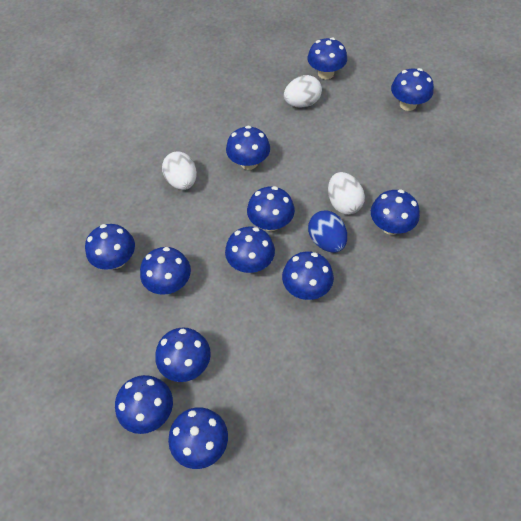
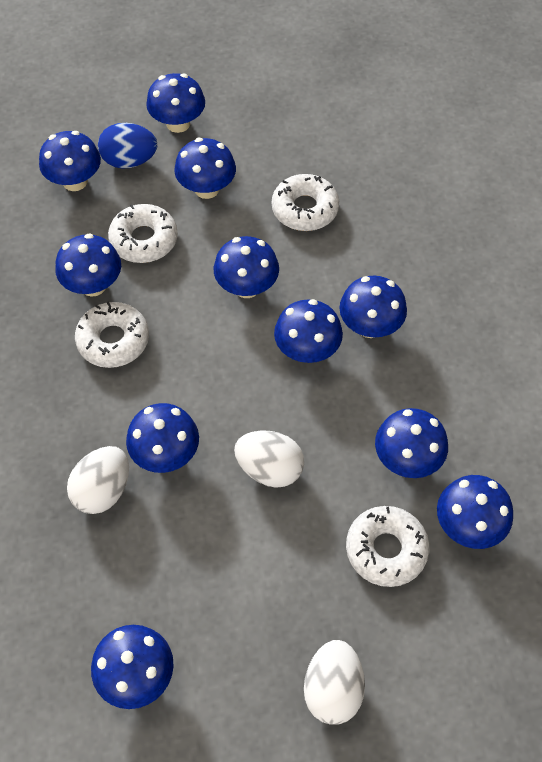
blue mushroom: 12 -> 11
white donut: 0 -> 4

